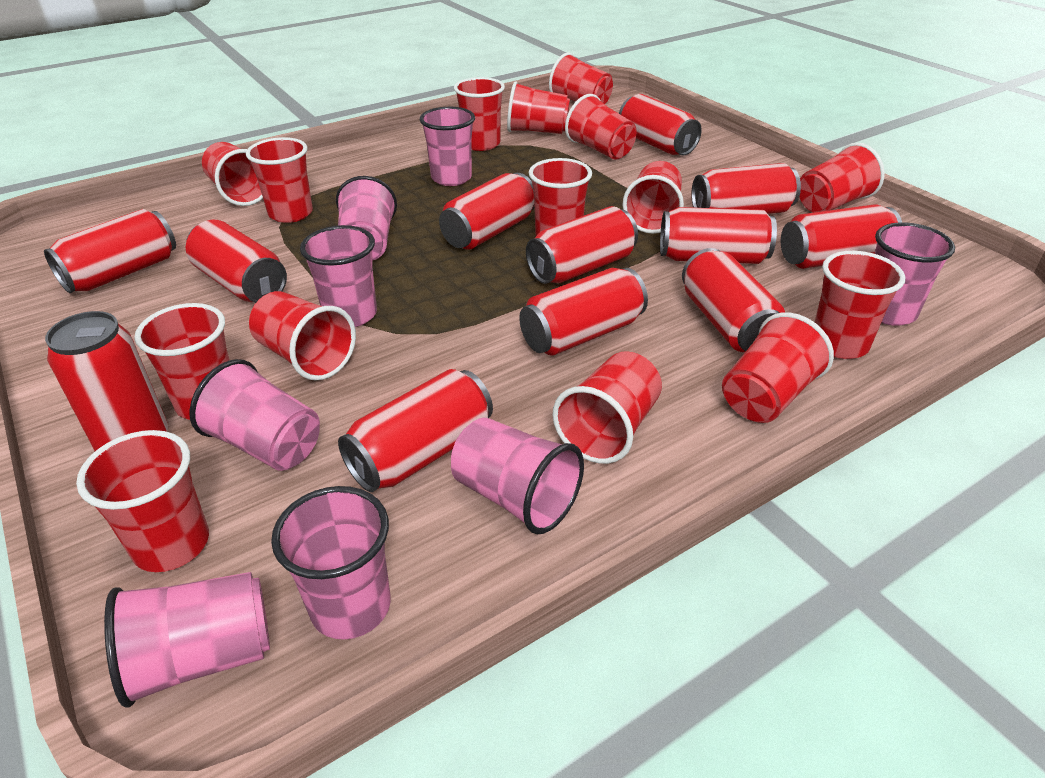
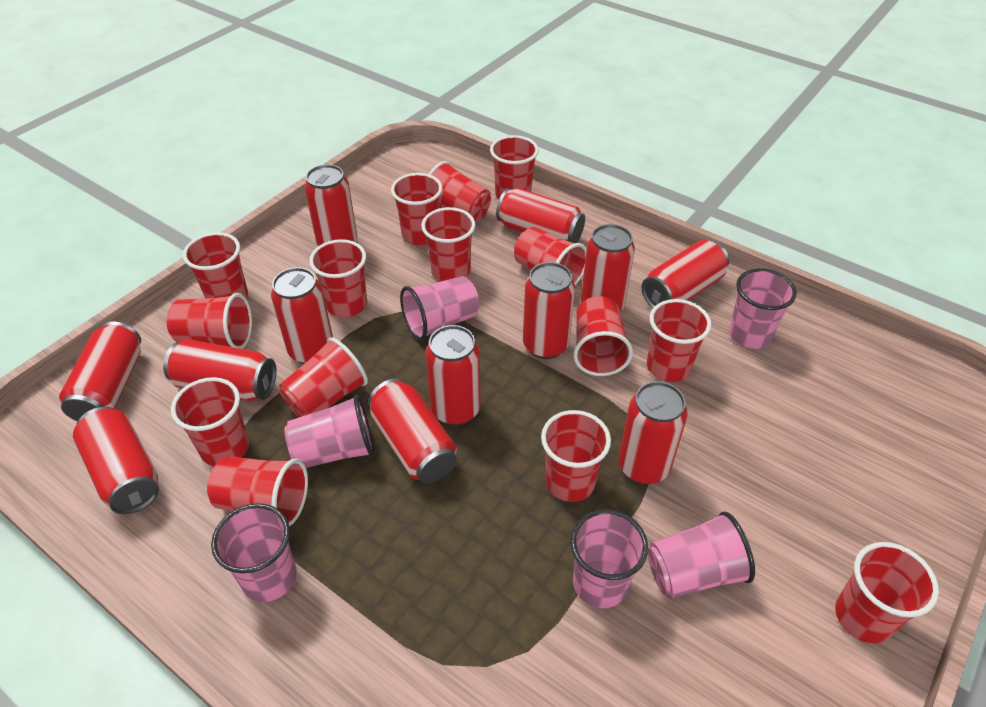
pink cup: 8 -> 6

